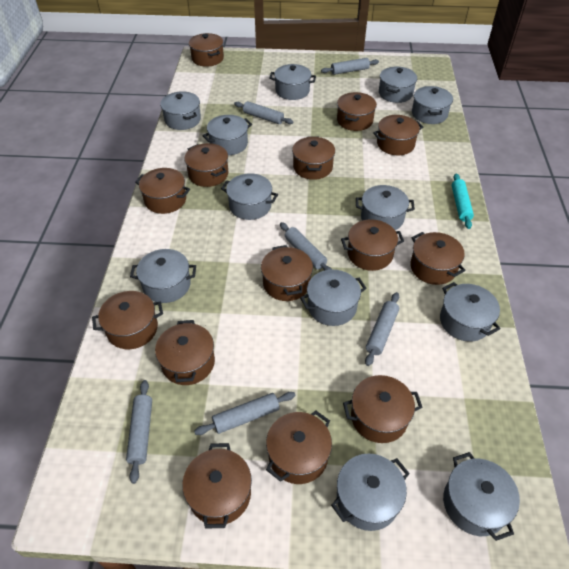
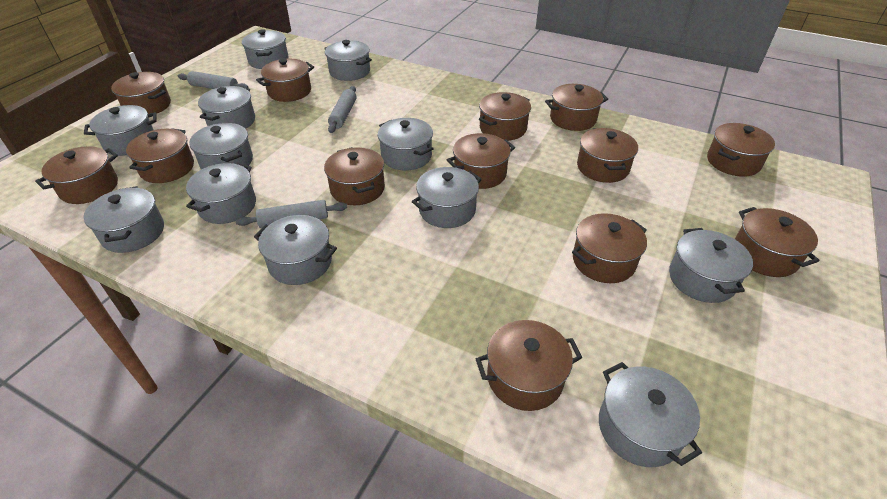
brown pot: 14 -> 13
grey rolling pin: 6 -> 3
turquoise rolling pin: 1 -> 0

